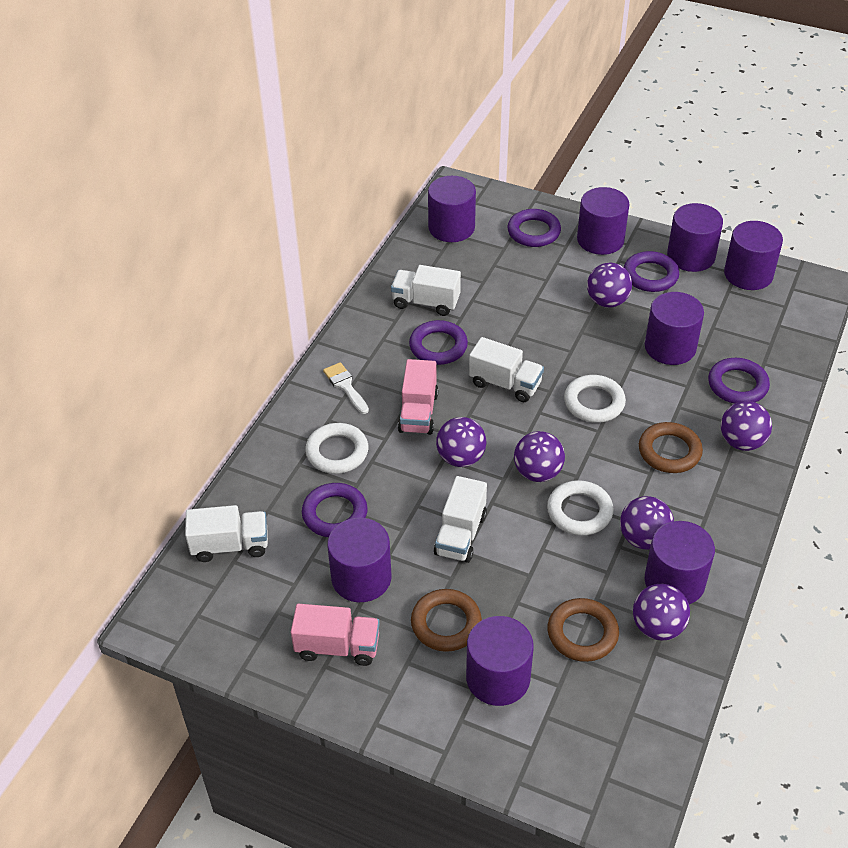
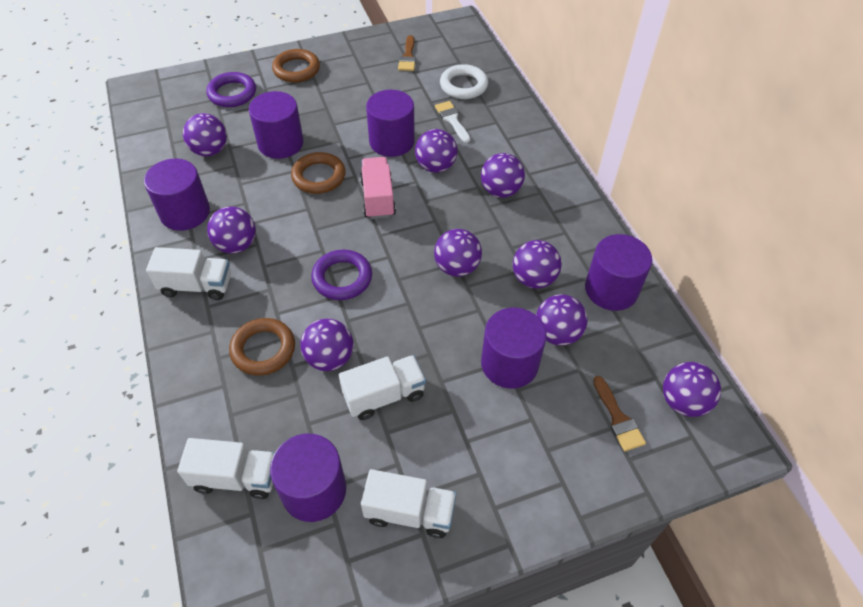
brown brush: 0 -> 2
pink truck: 2 -> 1
purple ball: 6 -> 9
purple cylinder: 8 -> 6
purple ring: 5 -> 2
white ring: 3 -> 1

